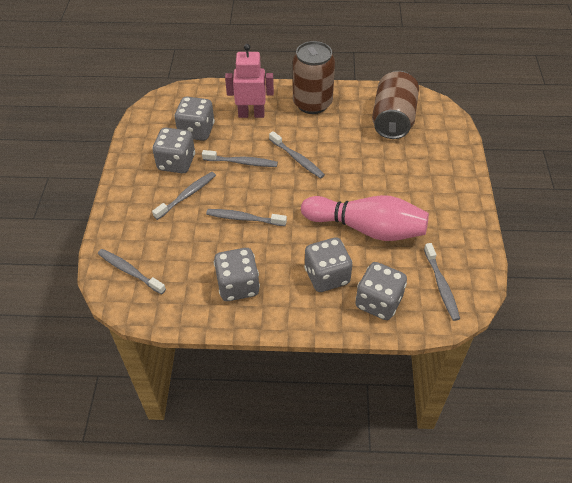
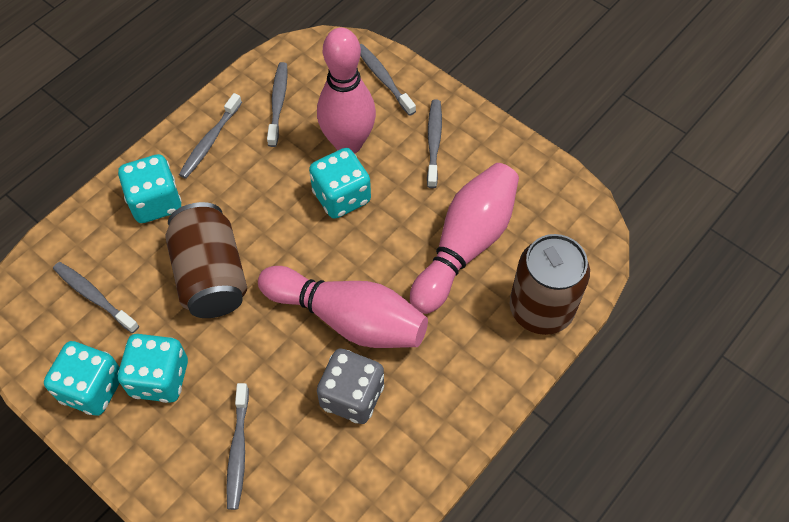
grey dice: 5 -> 1
pink bowling pin: 1 -> 3
pink robot: 1 -> 0
turquoise dice: 0 -> 4

